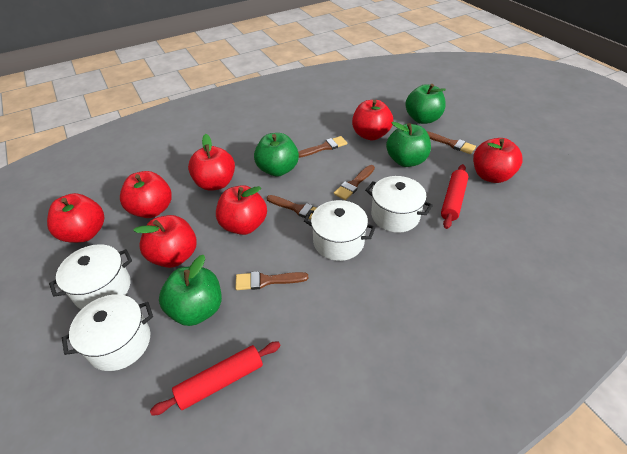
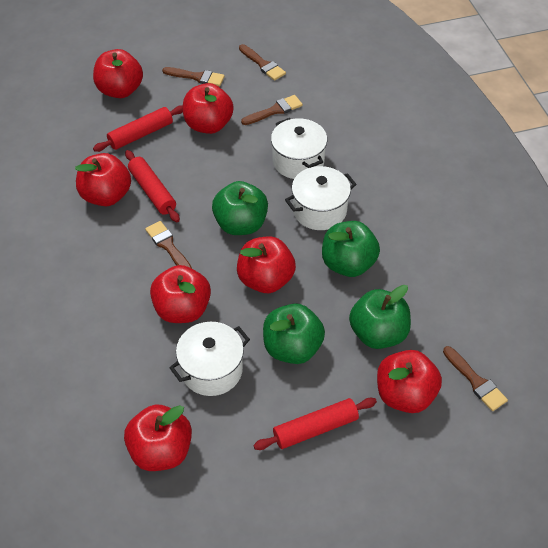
red rolling pin: 2 -> 3
white pot: 4 -> 3

